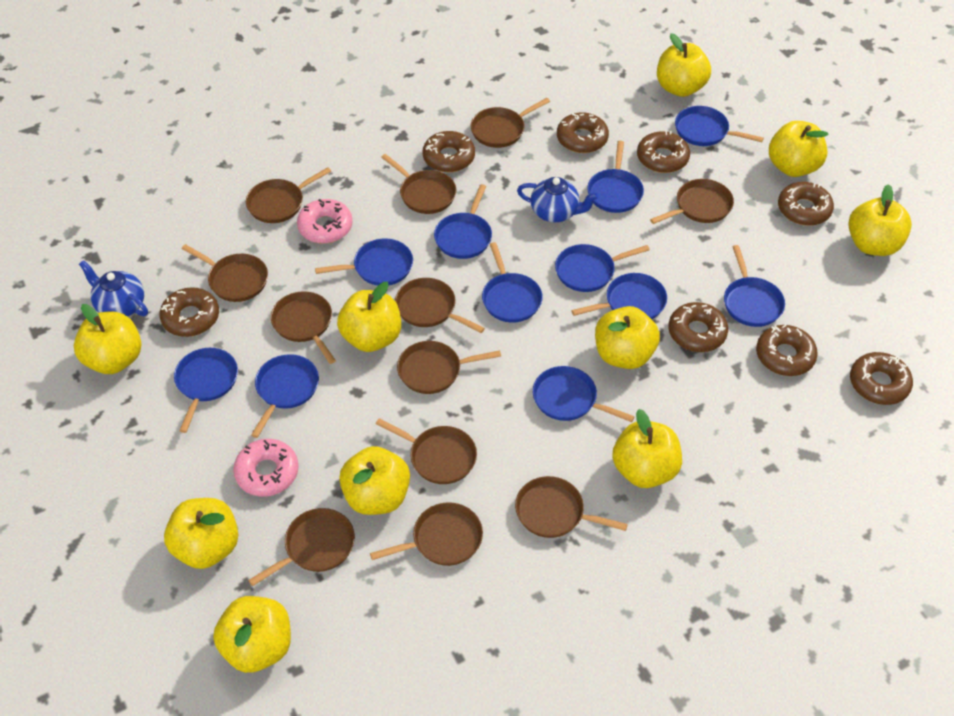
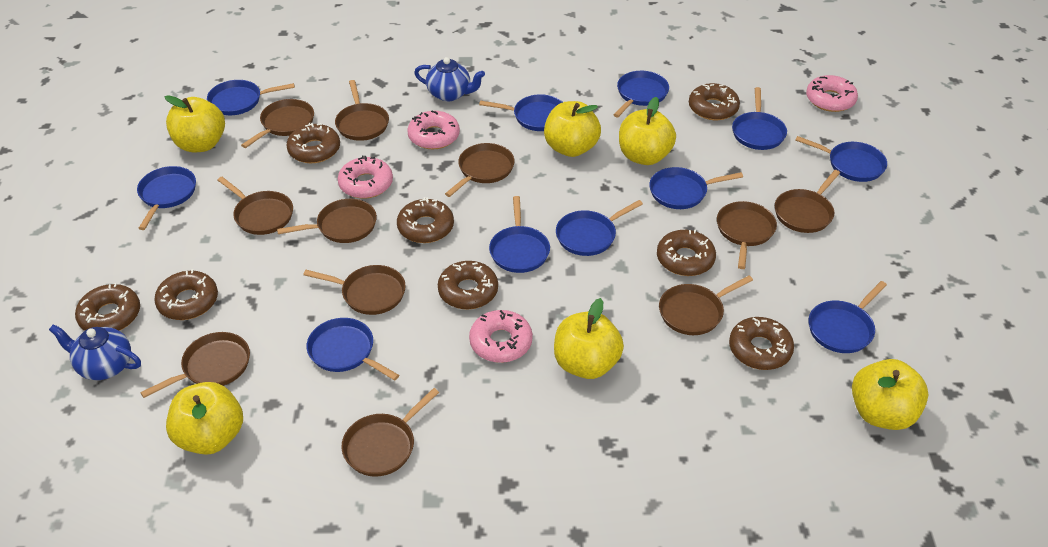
brown pan: 12 -> 11
pink donut: 2 -> 4
yellow apple: 10 -> 6

